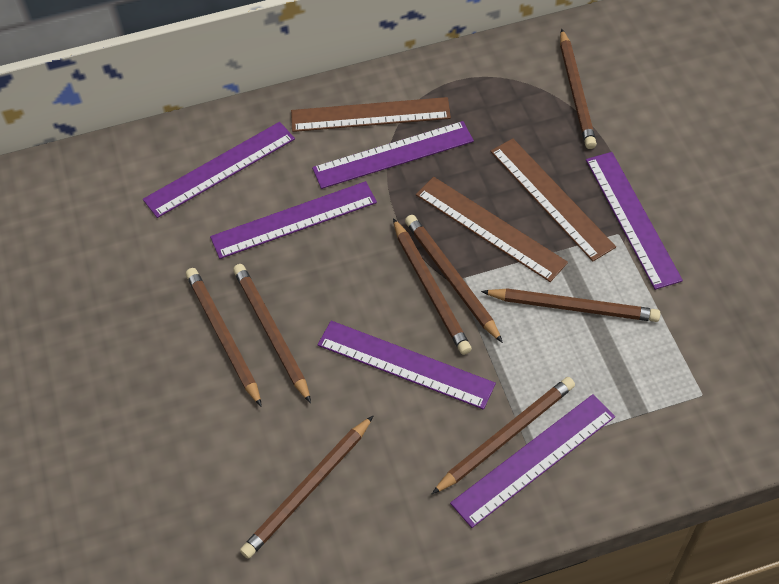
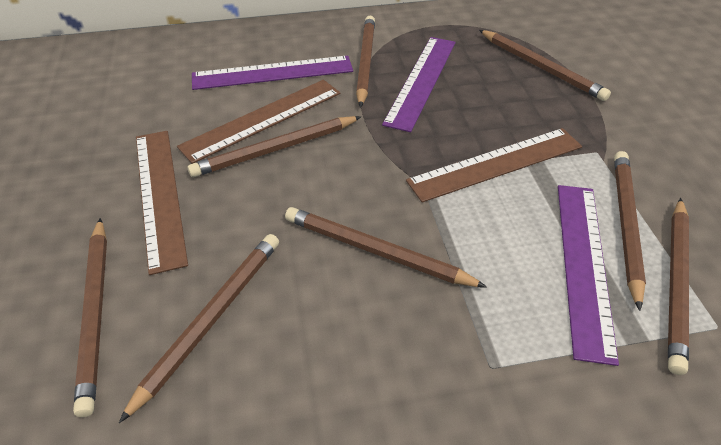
purple ruler: 6 -> 3

